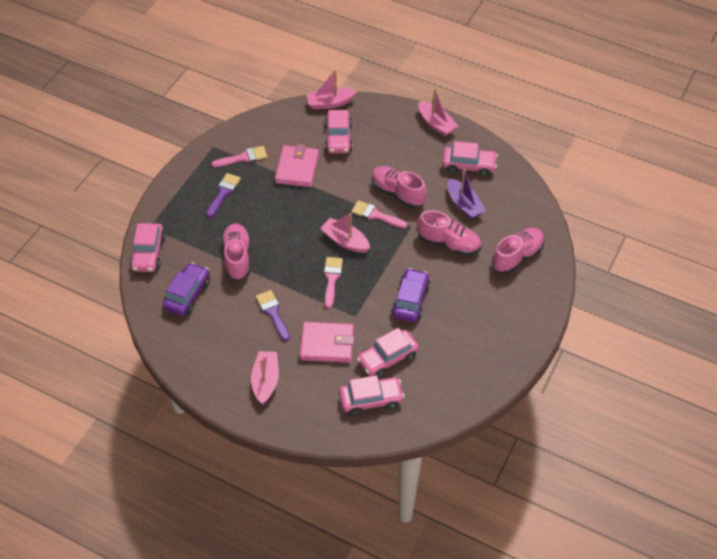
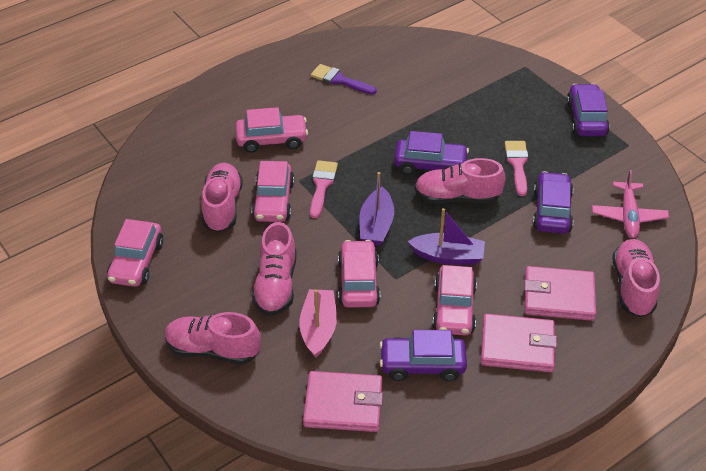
pink boat: 4 -> 1
pink brush: 3 -> 2
pink plane: 0 -> 1
pink shoe: 4 -> 5
pink wallet: 2 -> 3
purple boat: 1 -> 2
purple brush: 2 -> 1
purple car: 2 -> 4

